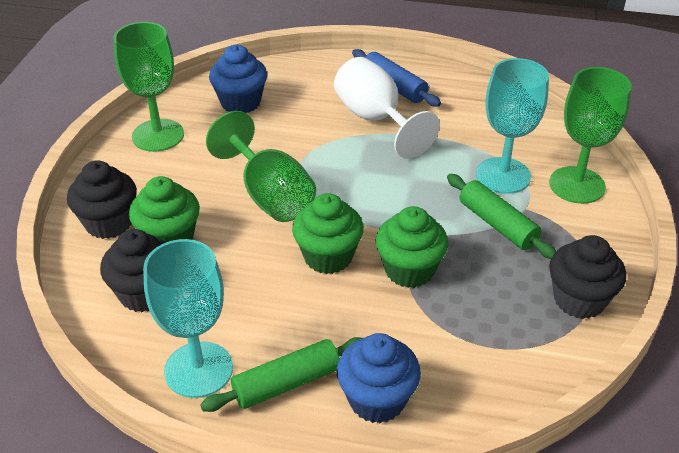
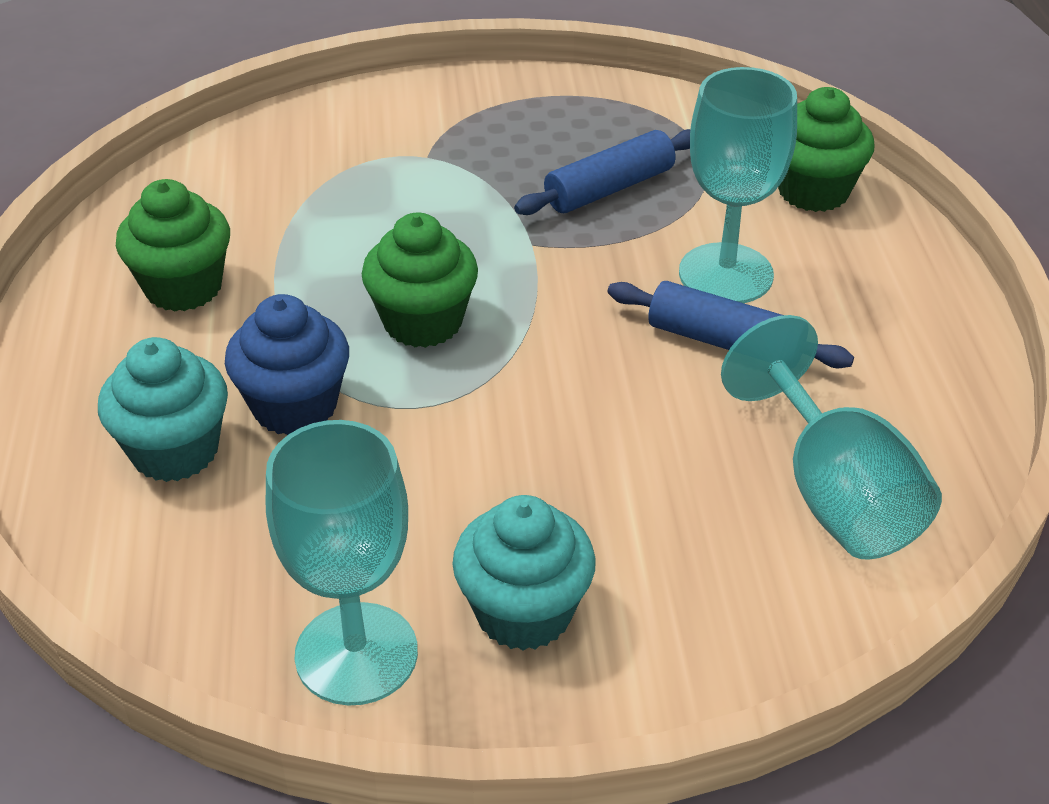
black cupcake: 3 -> 0
blue cupcake: 2 -> 1
blue rolling pin: 1 -> 2
green goblet: 3 -> 0
green rolling pin: 2 -> 0
turquoise cupcake: 0 -> 2
turquoise goblet: 2 -> 3
white goblet: 1 -> 0

